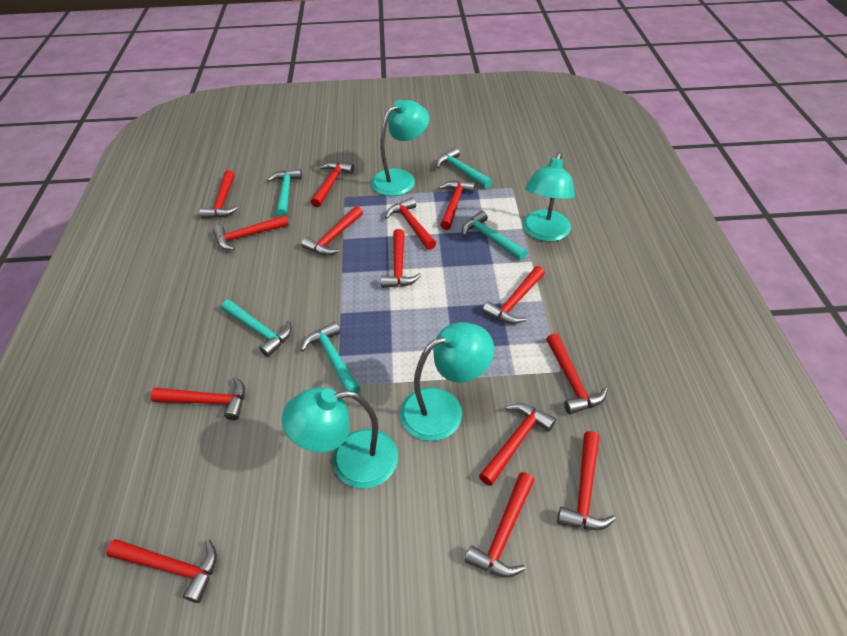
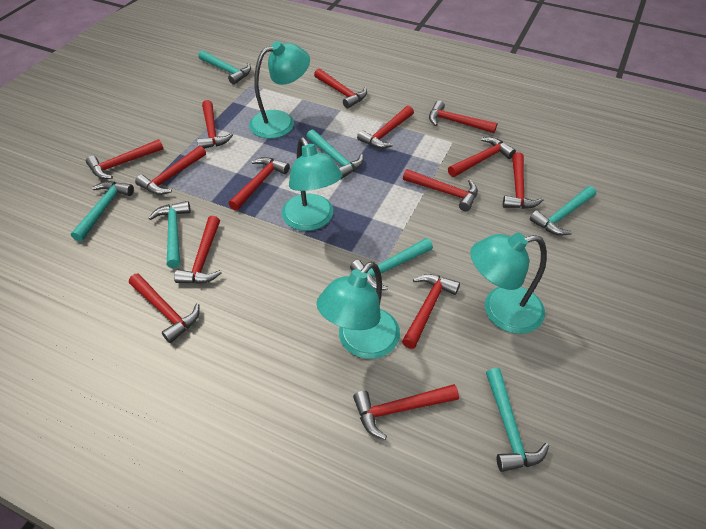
turquoise hammer: 5 -> 7

